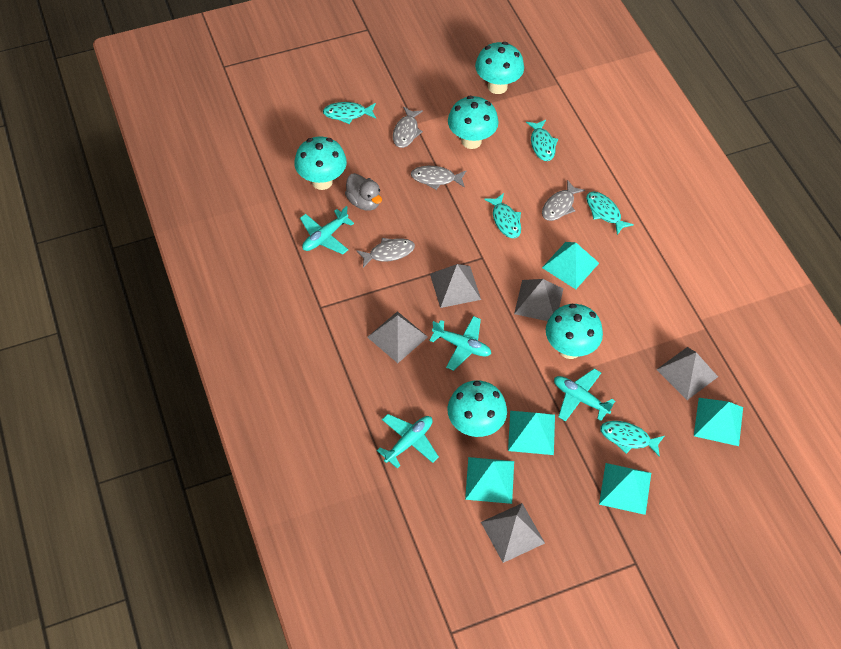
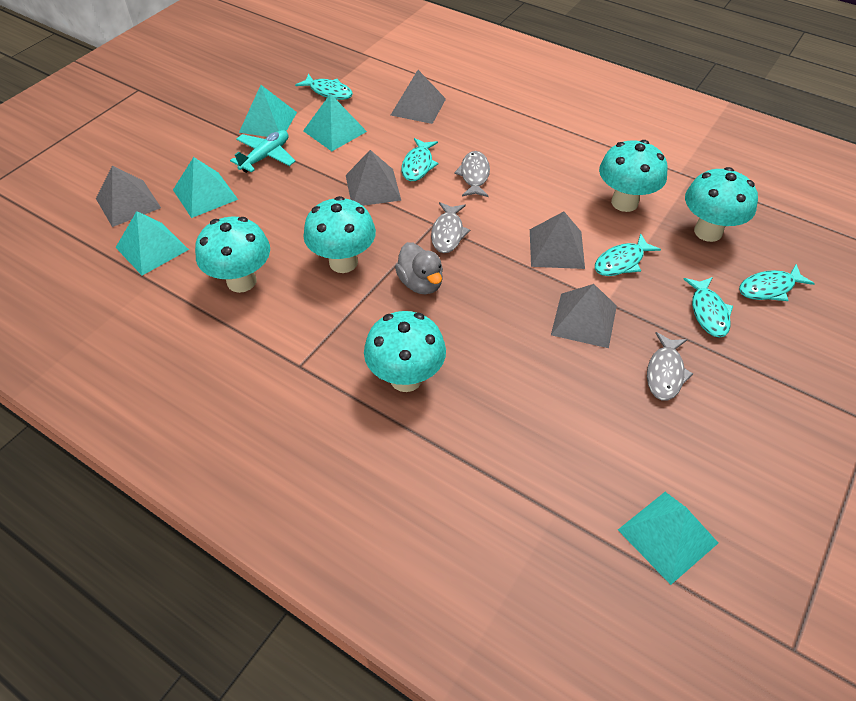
grey fish: 4 -> 3
turquoise plane: 4 -> 1

